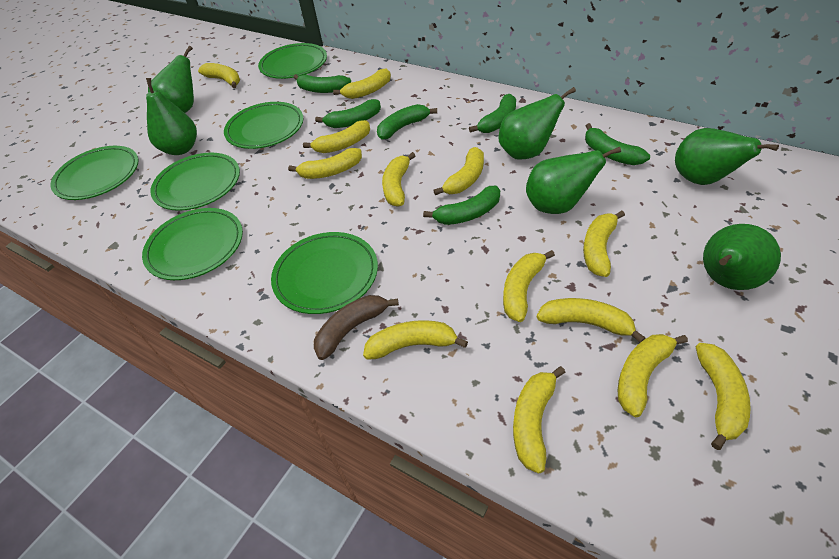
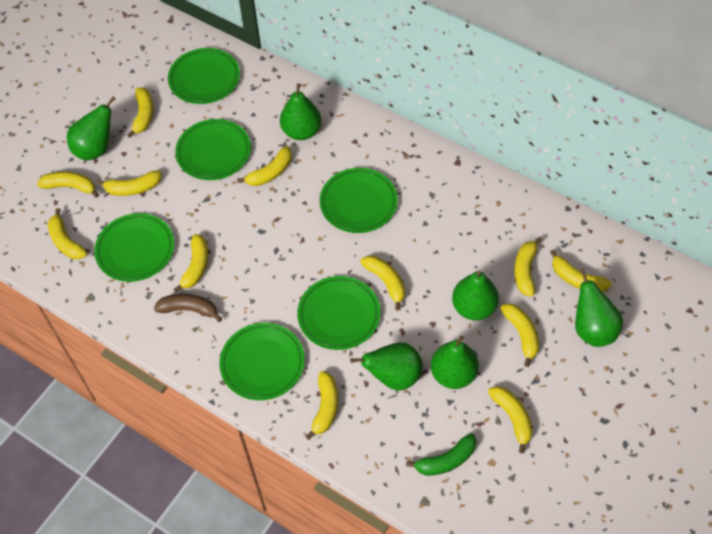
green banana: 6 -> 1
yellow banana: 13 -> 12

